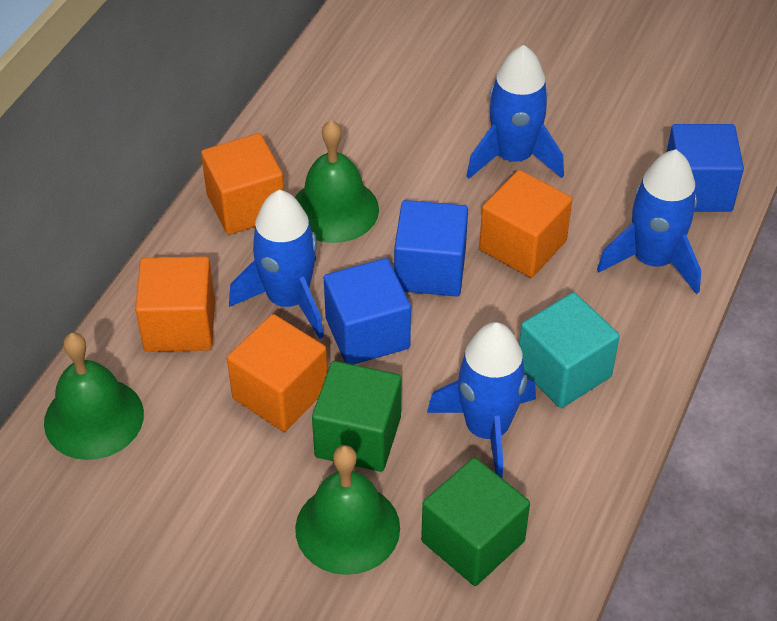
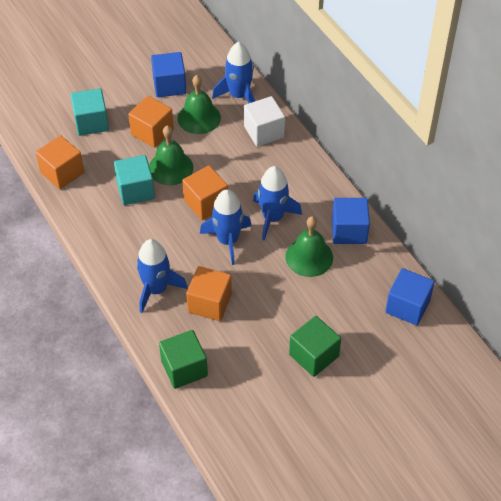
turquoise cube: 1 -> 2
white cube: 0 -> 1

